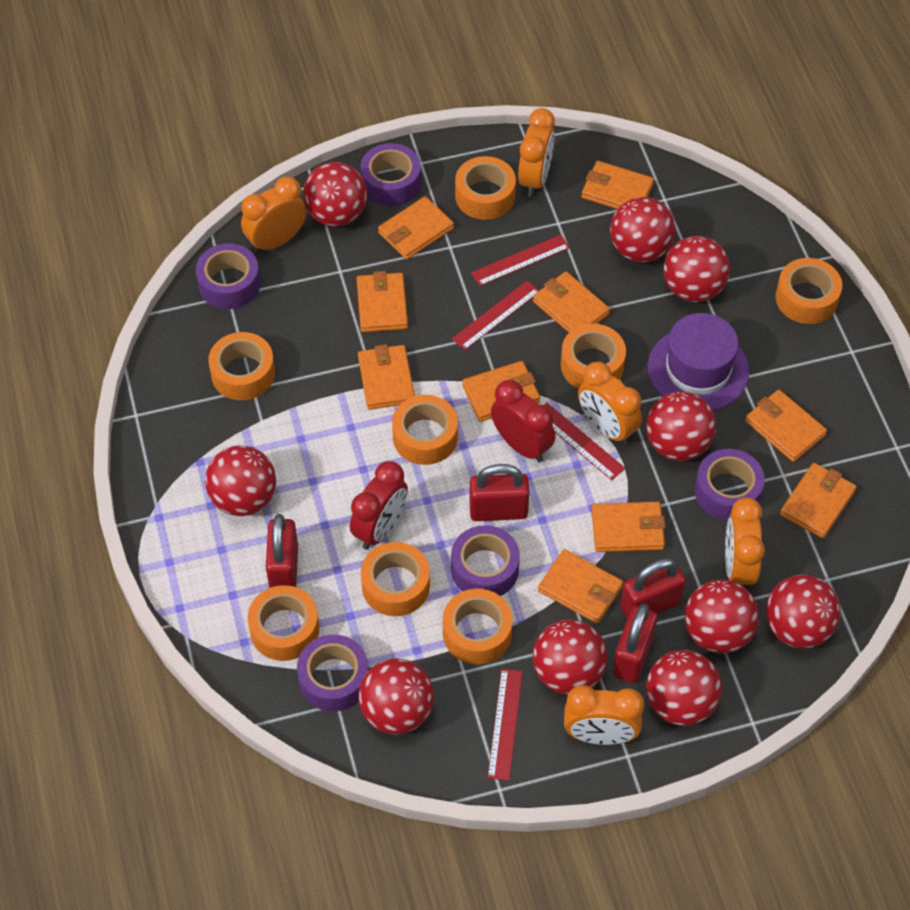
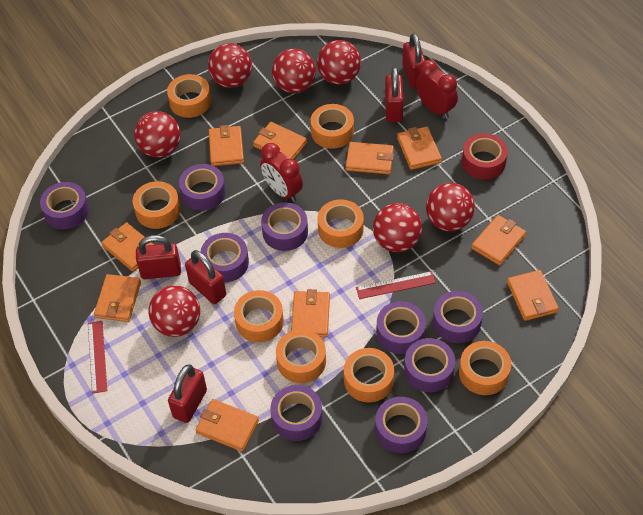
orange clock: 5 -> 0
purple hat: 1 -> 0
purple tape: 5 -> 9
red ball: 10 -> 7
red padlock: 4 -> 5
red ruler: 4 -> 2
red tape: 0 -> 1

